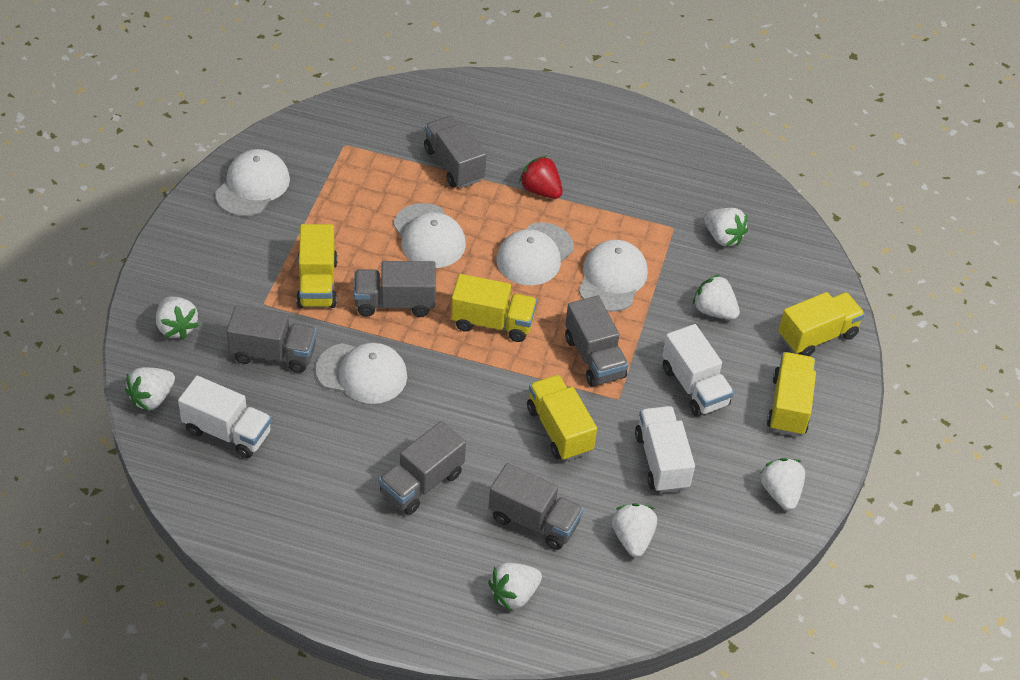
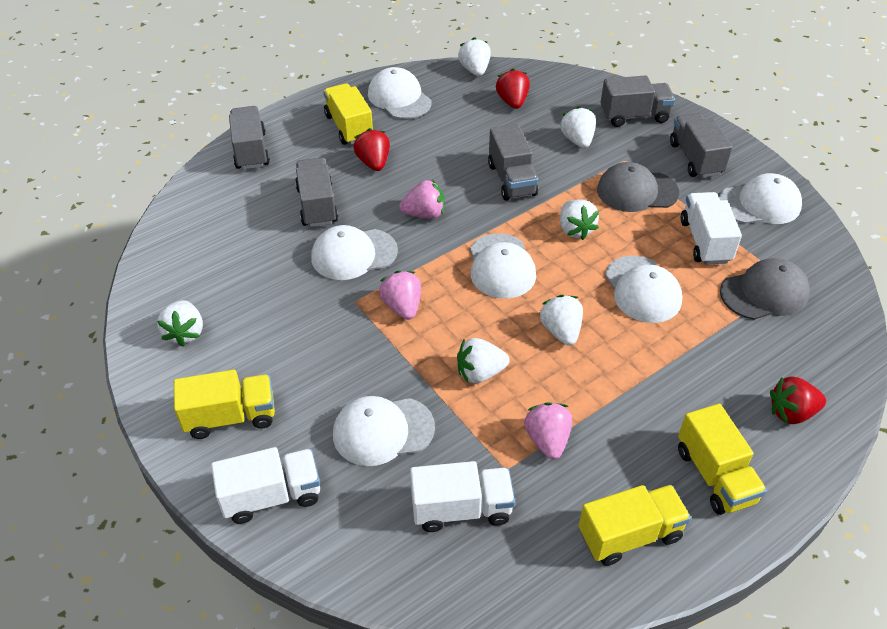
grey cap: 0 -> 2
grey truck: 6 -> 5
pink strawberry: 0 -> 3
red strawberry: 1 -> 3
white cap: 5 -> 6
white strawberry: 7 -> 6
yellow truck: 5 -> 4

